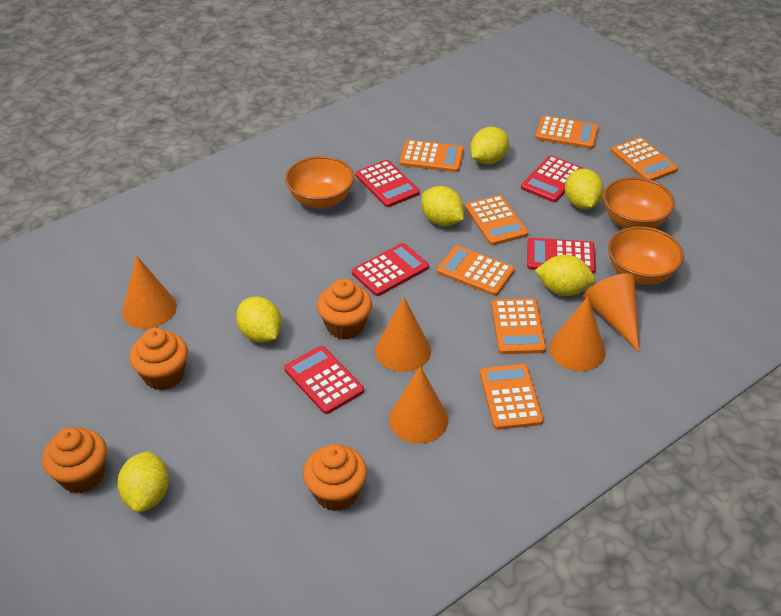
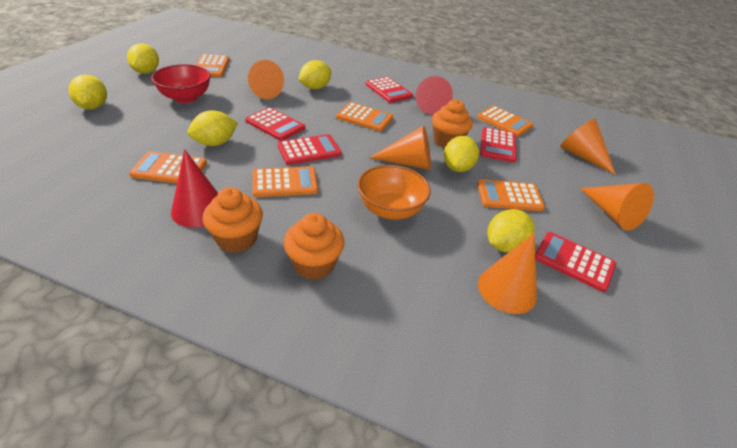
orange bowl: 3 -> 1
orange calculator: 7 -> 6
orange cupcake: 4 -> 3
red bowl: 0 -> 1
red cone: 0 -> 2

